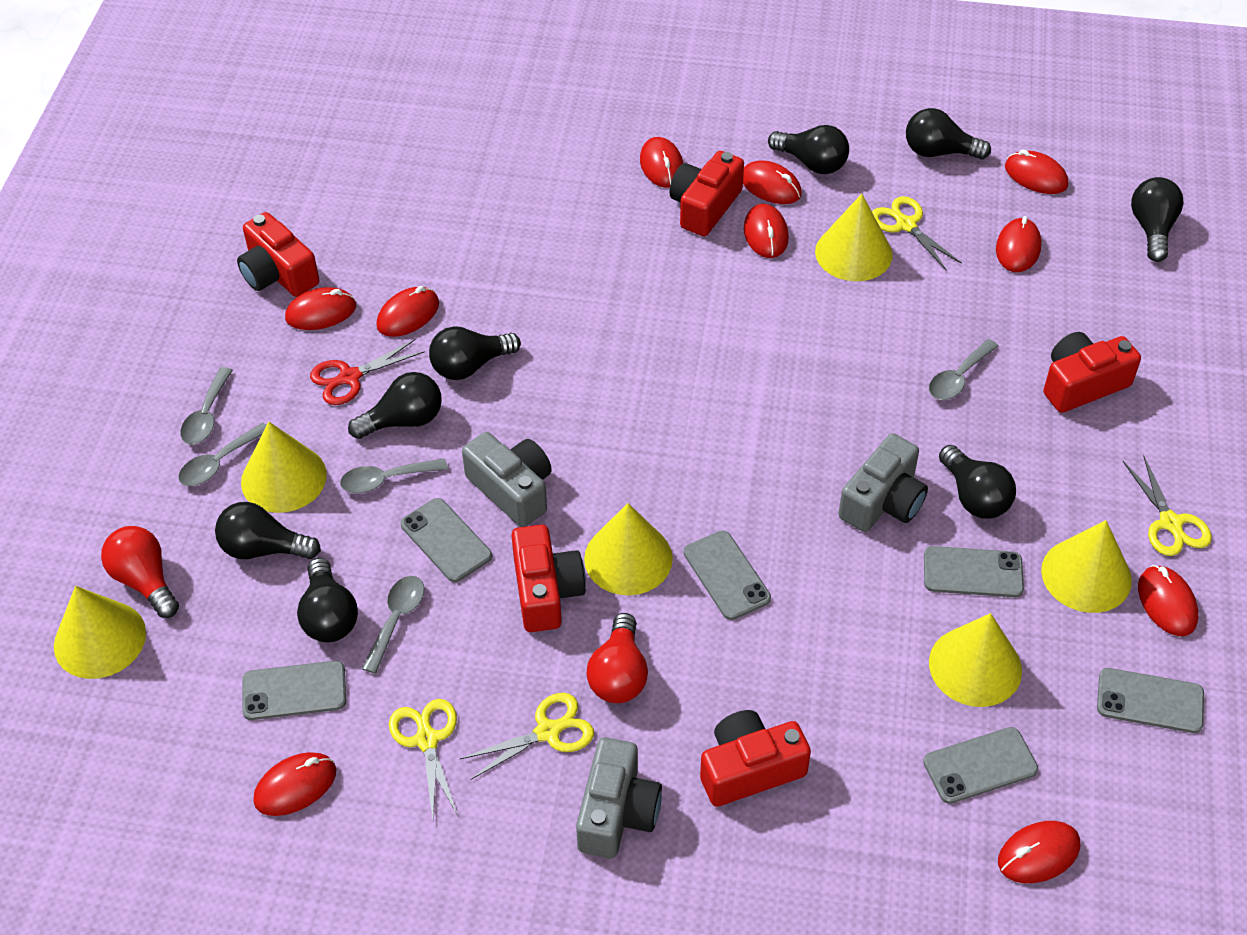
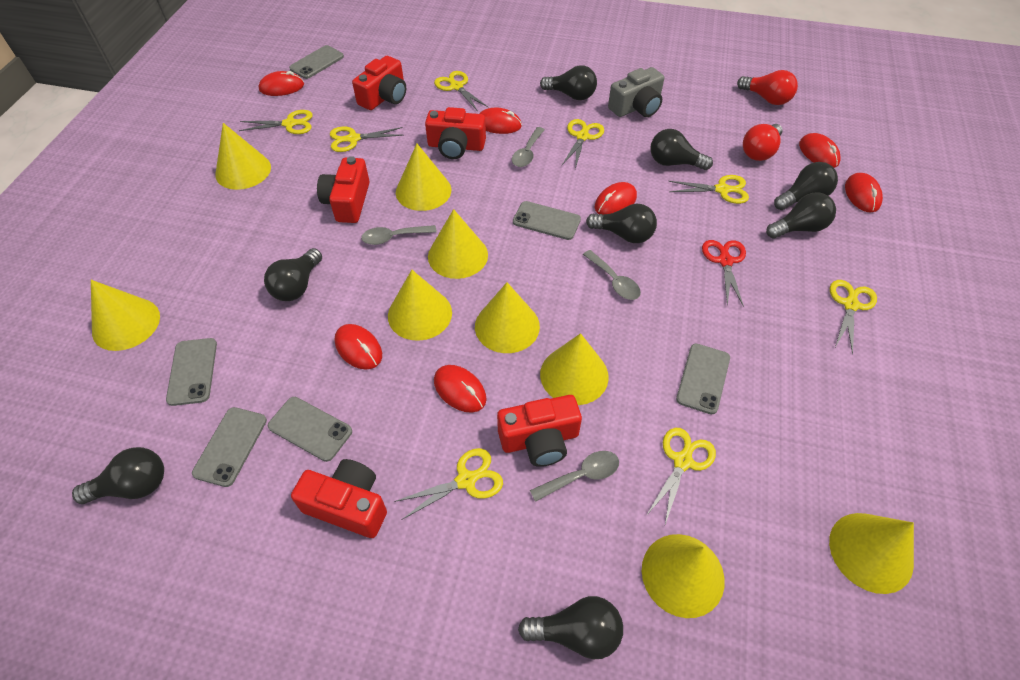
grey camera: 3 -> 1
grey spoon: 5 -> 4
red mouse: 10 -> 7
yellow cone: 6 -> 9
yellow scissors: 4 -> 8

